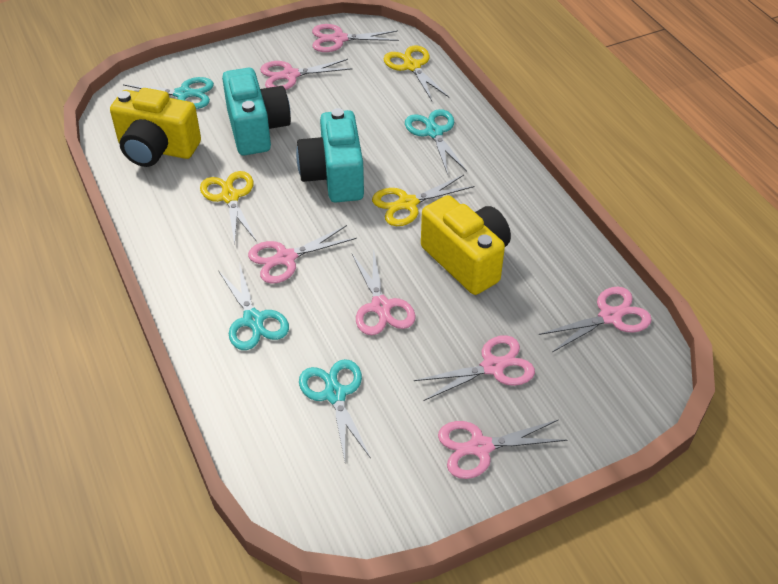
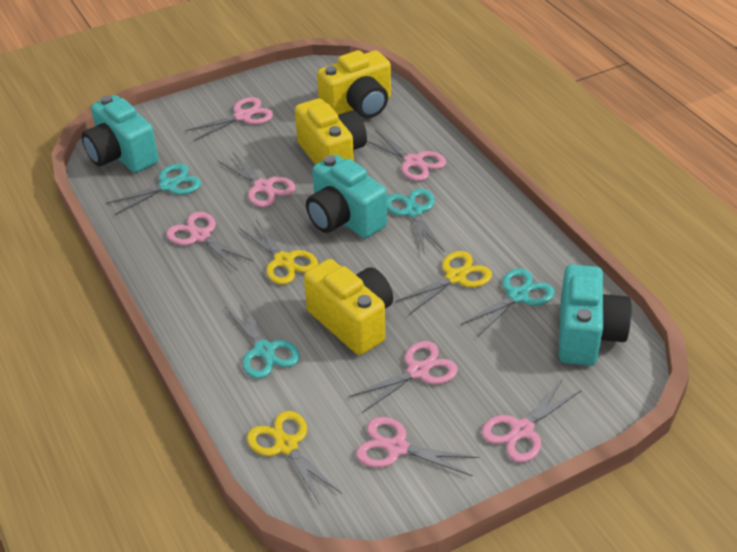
turquoise camera: 2 -> 3
yellow camera: 2 -> 3

